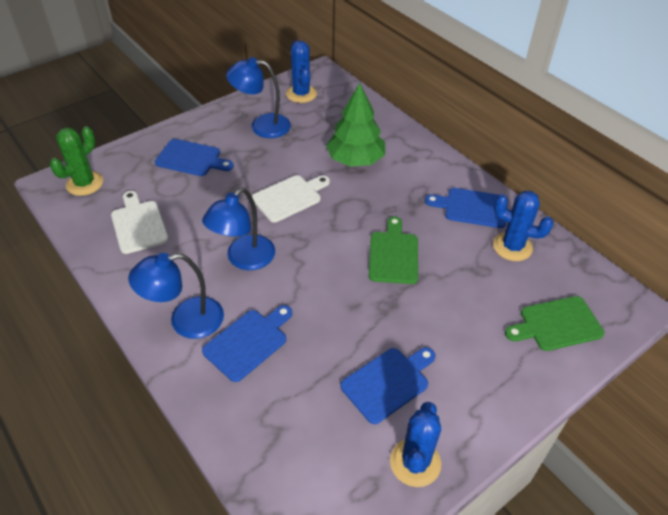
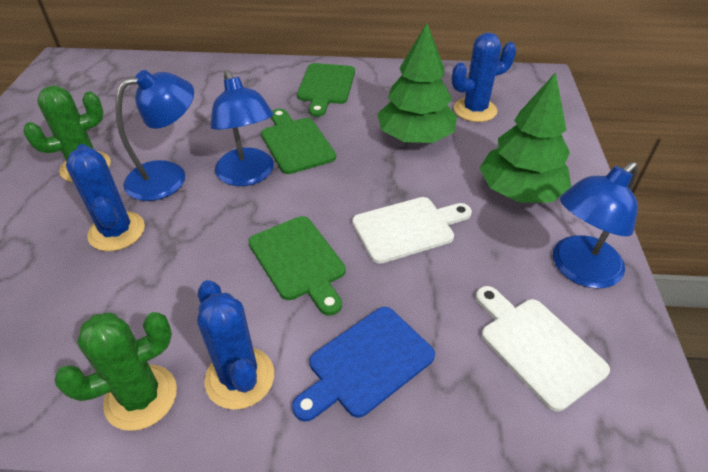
blue cutting board: 4 -> 1
green cactus: 1 -> 2
green cutting board: 2 -> 3
green tree: 1 -> 2

